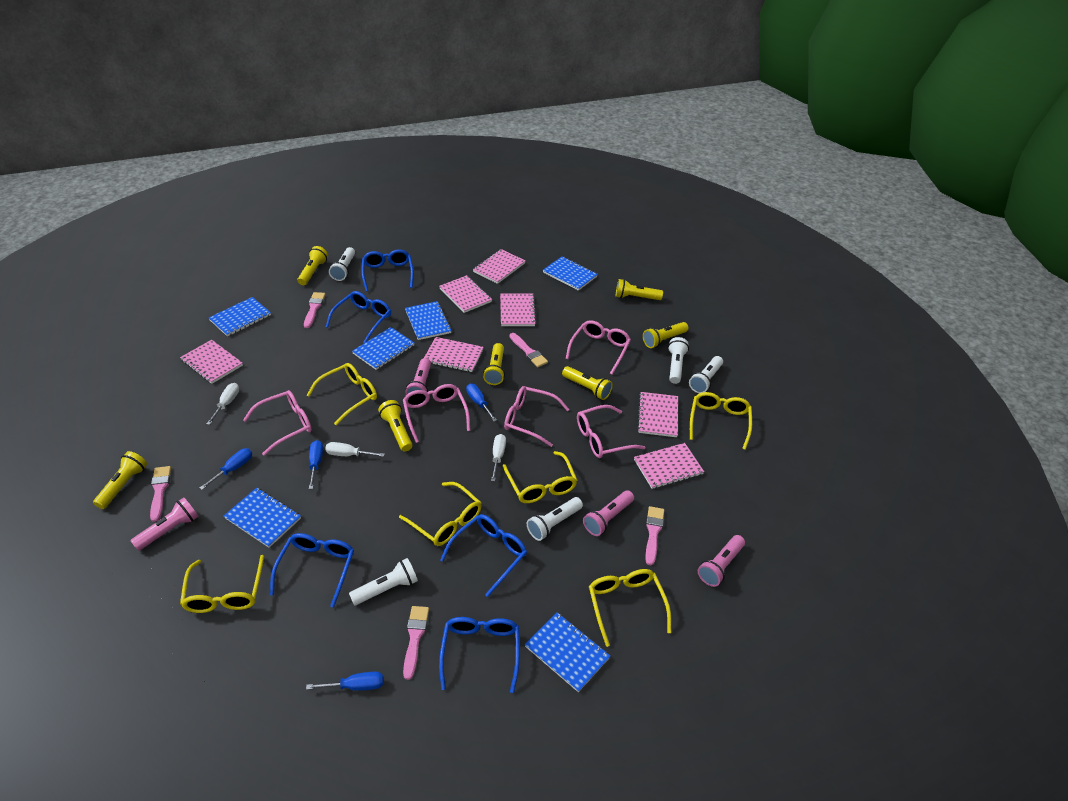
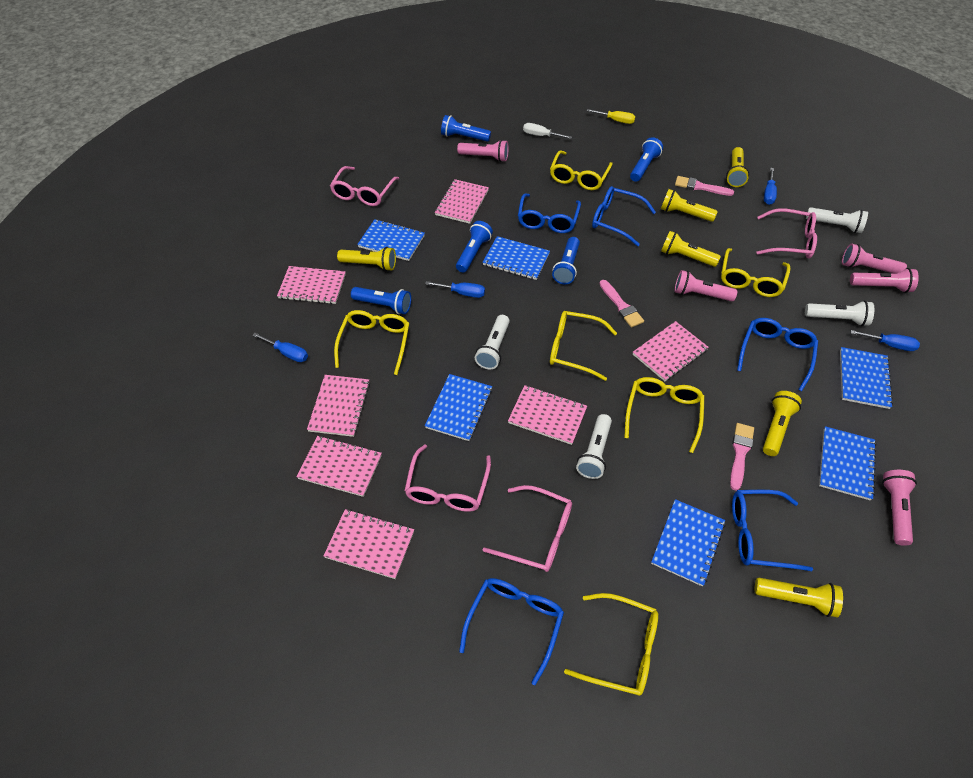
blue flashlight: 0 -> 5
pink brush: 5 -> 3
pink flashlight: 4 -> 5
pink glasses: 5 -> 4
white flashlight: 5 -> 4
white screwdriver: 3 -> 1
yellow flashlight: 7 -> 6
yellow screwdriver: 0 -> 1

